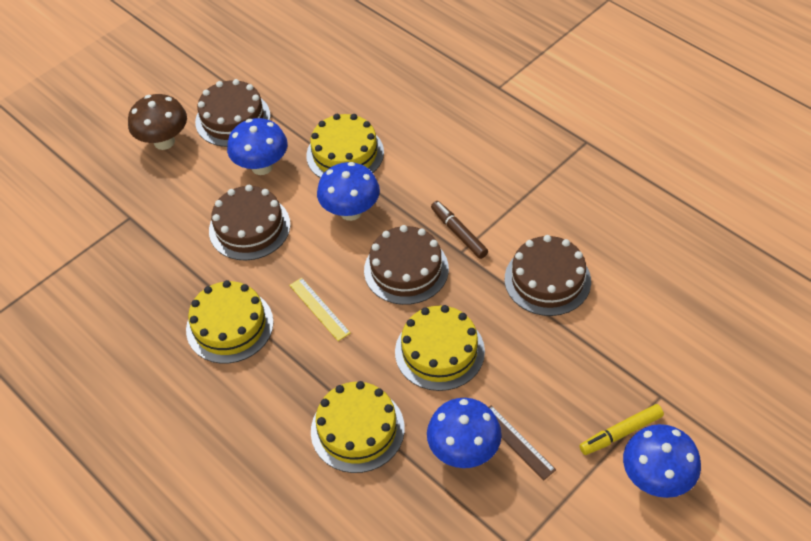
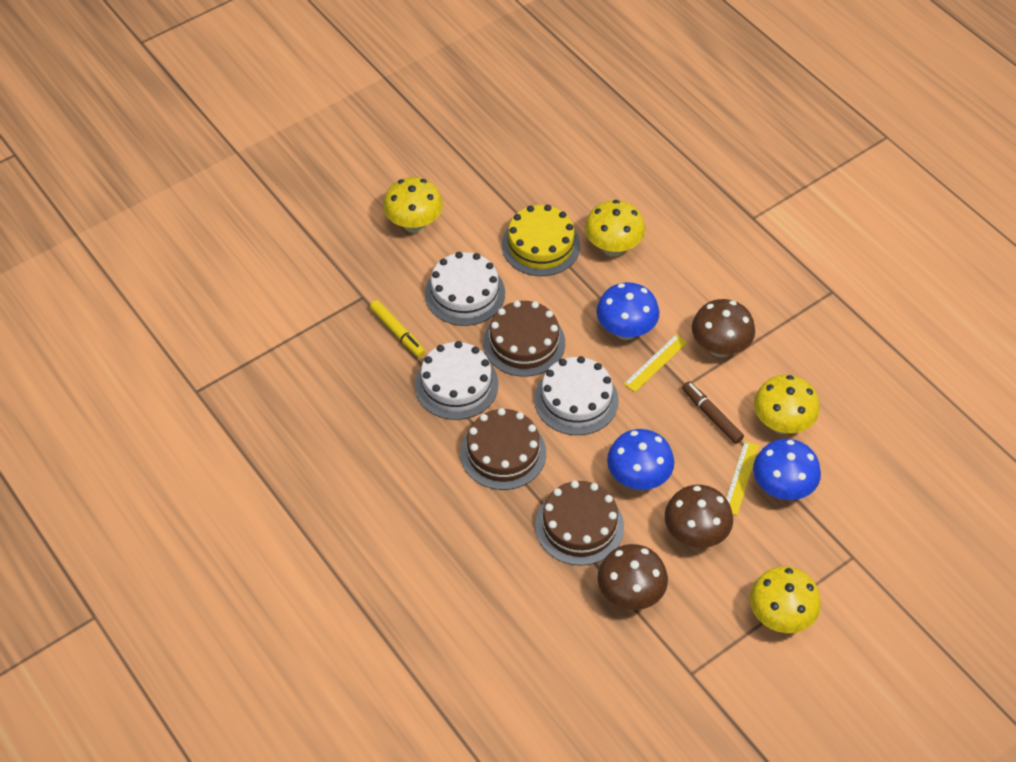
blue mushroom: 4 -> 3
brown cake: 4 -> 3
brown mushroom: 1 -> 3
brown ruler: 1 -> 0
white cake: 0 -> 3
yellow cake: 4 -> 1
yellow mushroom: 0 -> 4
yellow ruler: 1 -> 2

